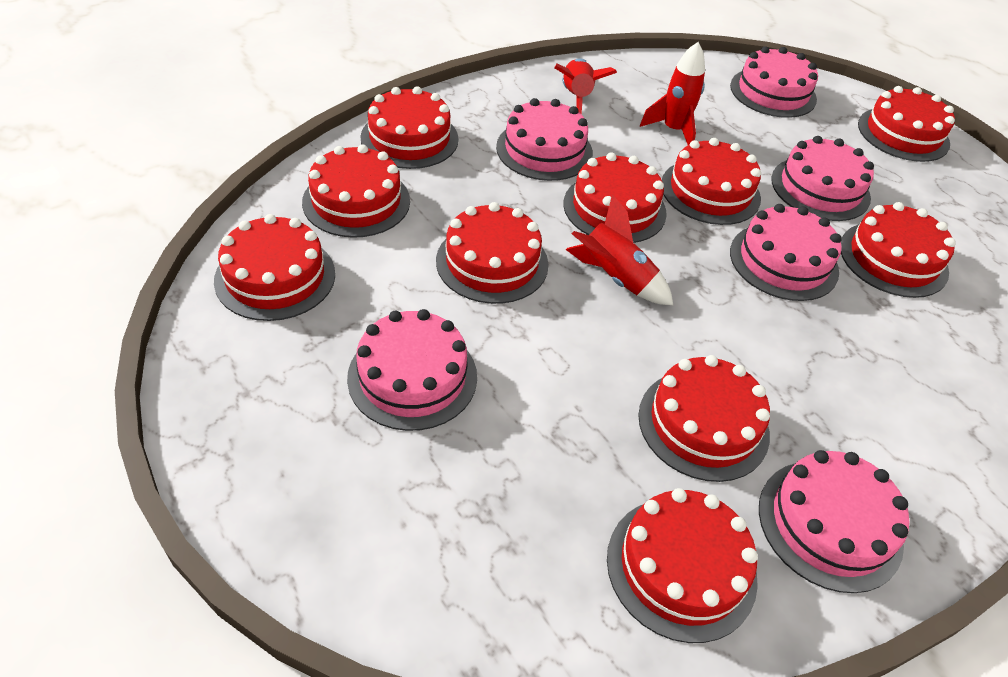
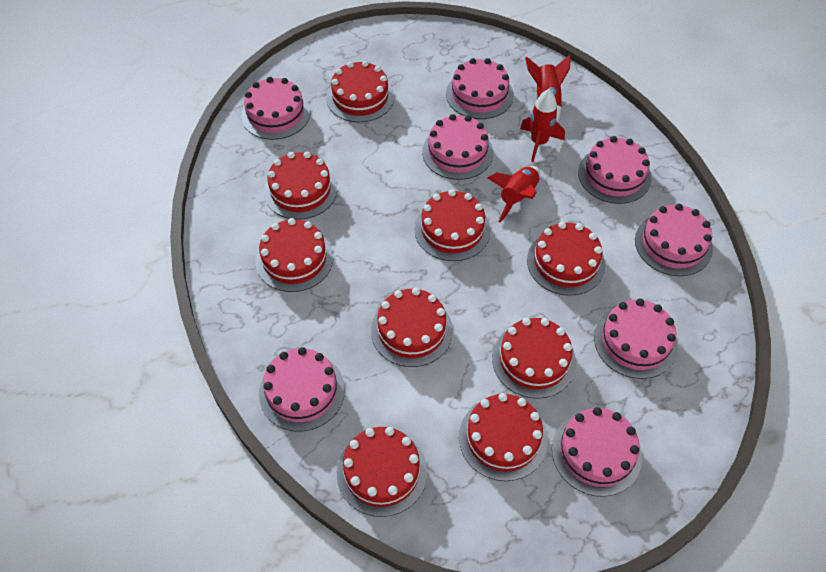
pink cake: 6 -> 8
red cake: 10 -> 9

